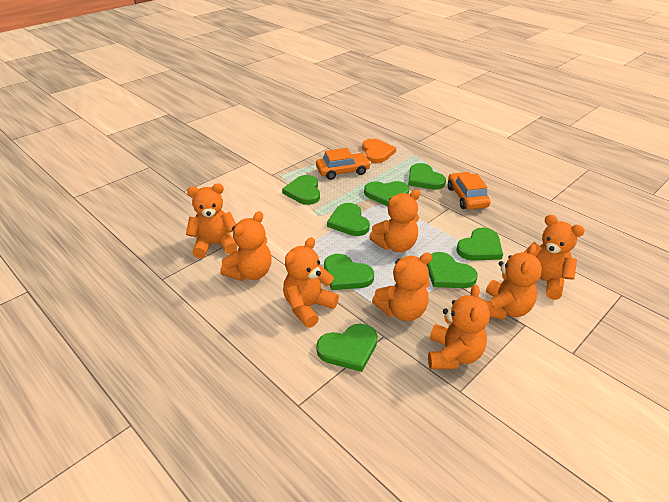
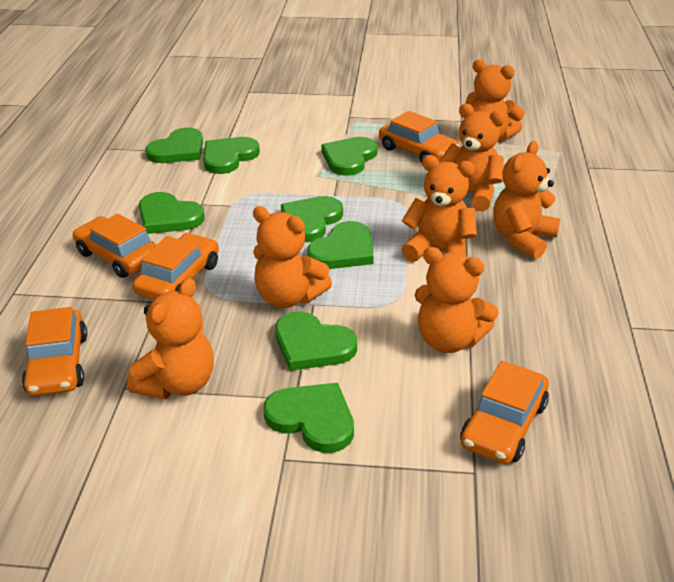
orange car: 2 -> 5
orange heart: 1 -> 0
orange teddy bear: 8 -> 7

